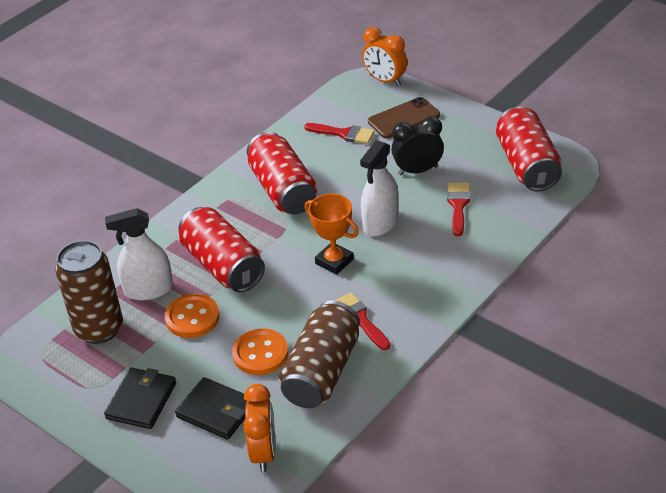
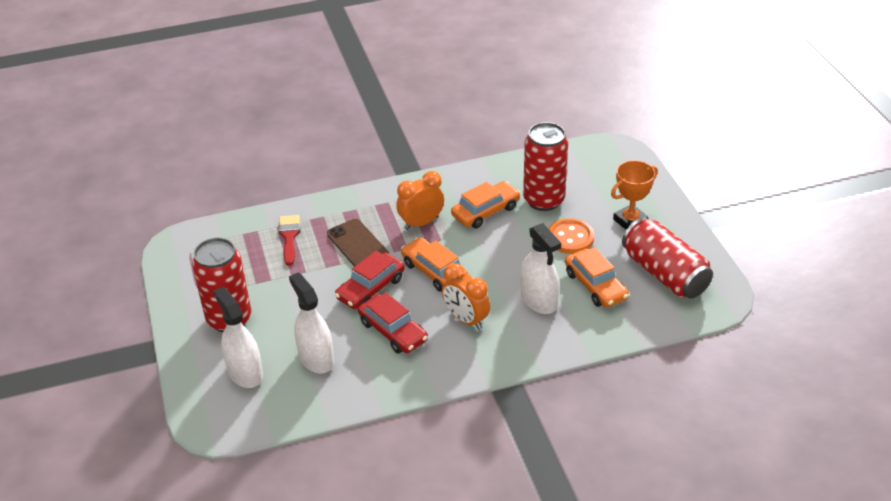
black clock: 1 -> 0
black wallet: 2 -> 0
brown can: 2 -> 0
orange button: 2 -> 1
orange car: 0 -> 3
red brush: 3 -> 1
red car: 0 -> 2
white spray bottle: 2 -> 3

